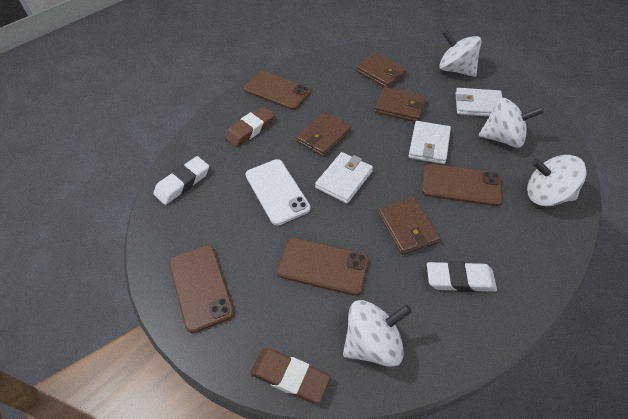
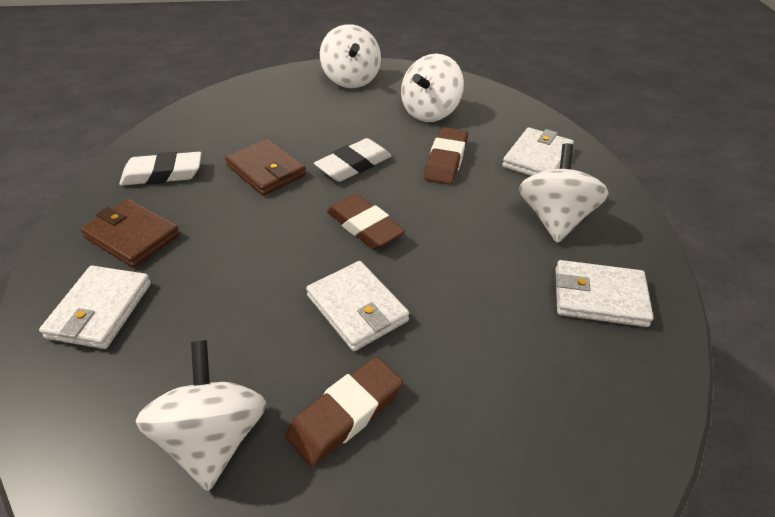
brown eraser: 2 -> 3
brown phone: 4 -> 0
brown wallet: 4 -> 2
white phone: 1 -> 0
white wallet: 3 -> 4

